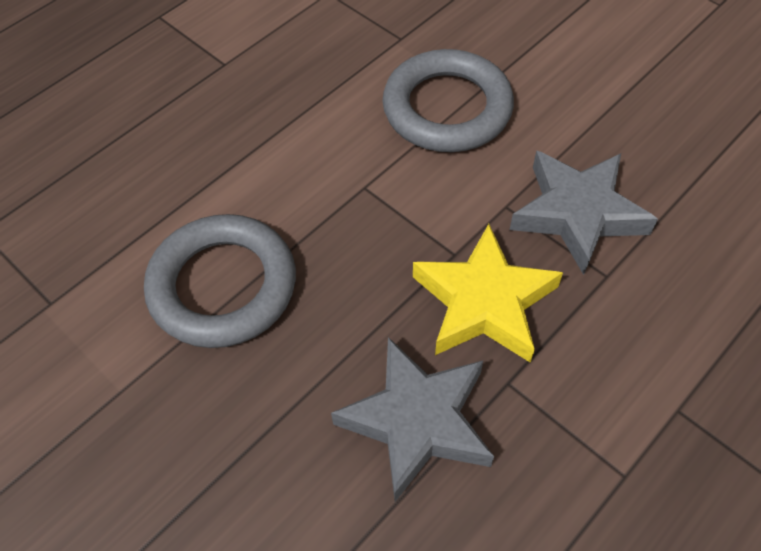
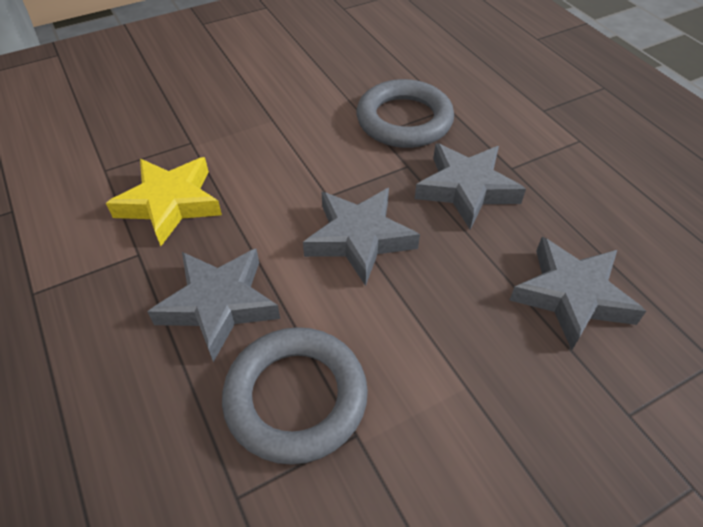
grey star: 2 -> 4

